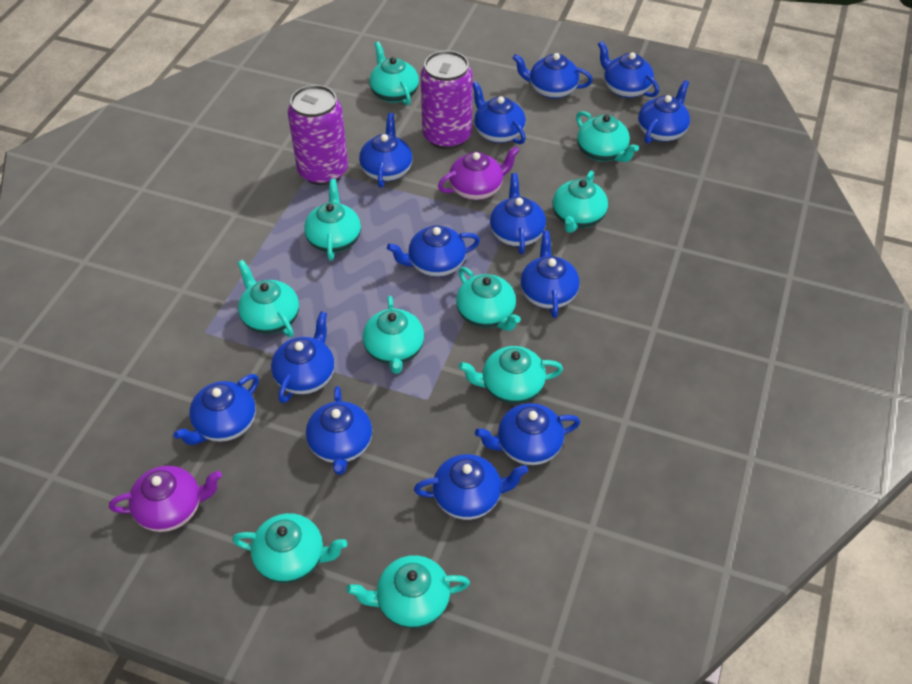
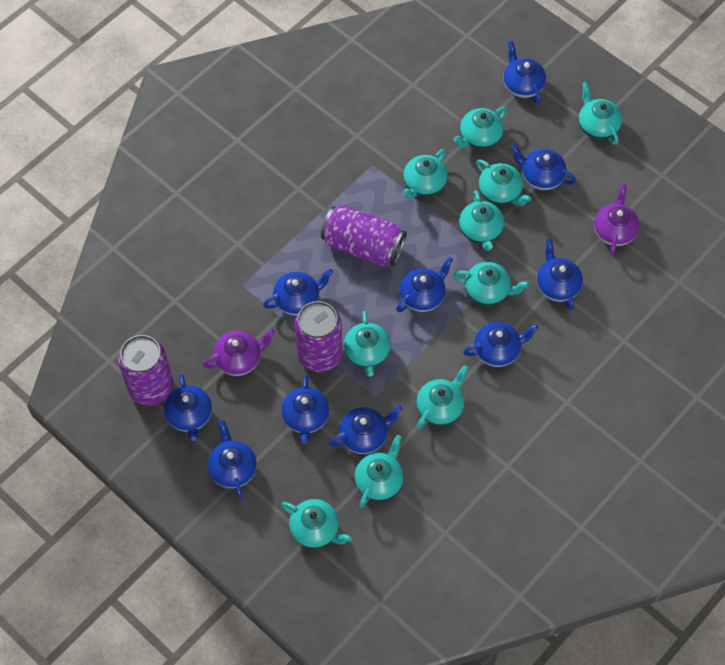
blue teapot: 13 -> 10
purple can: 2 -> 3

